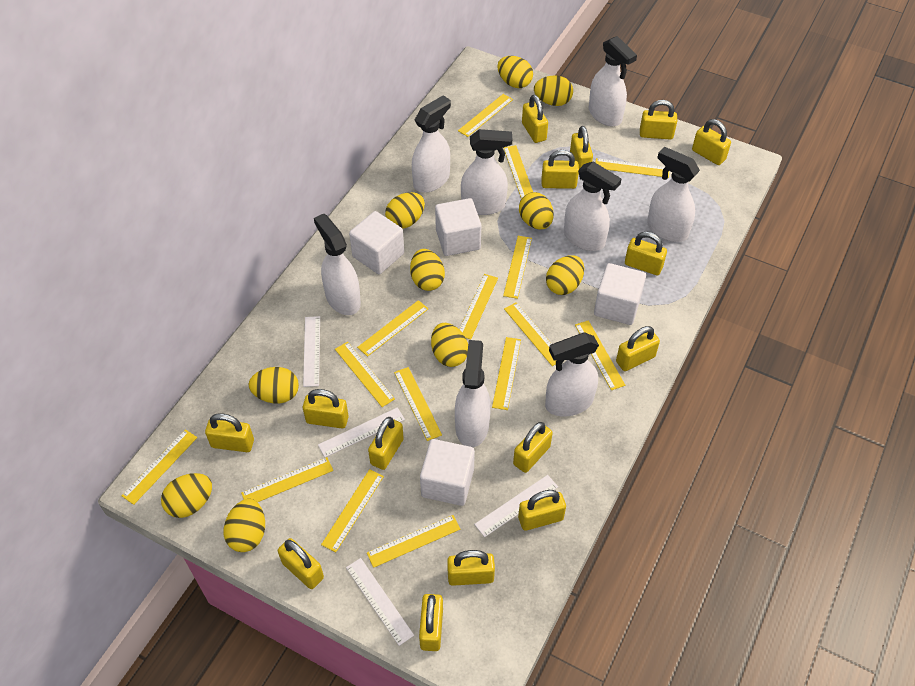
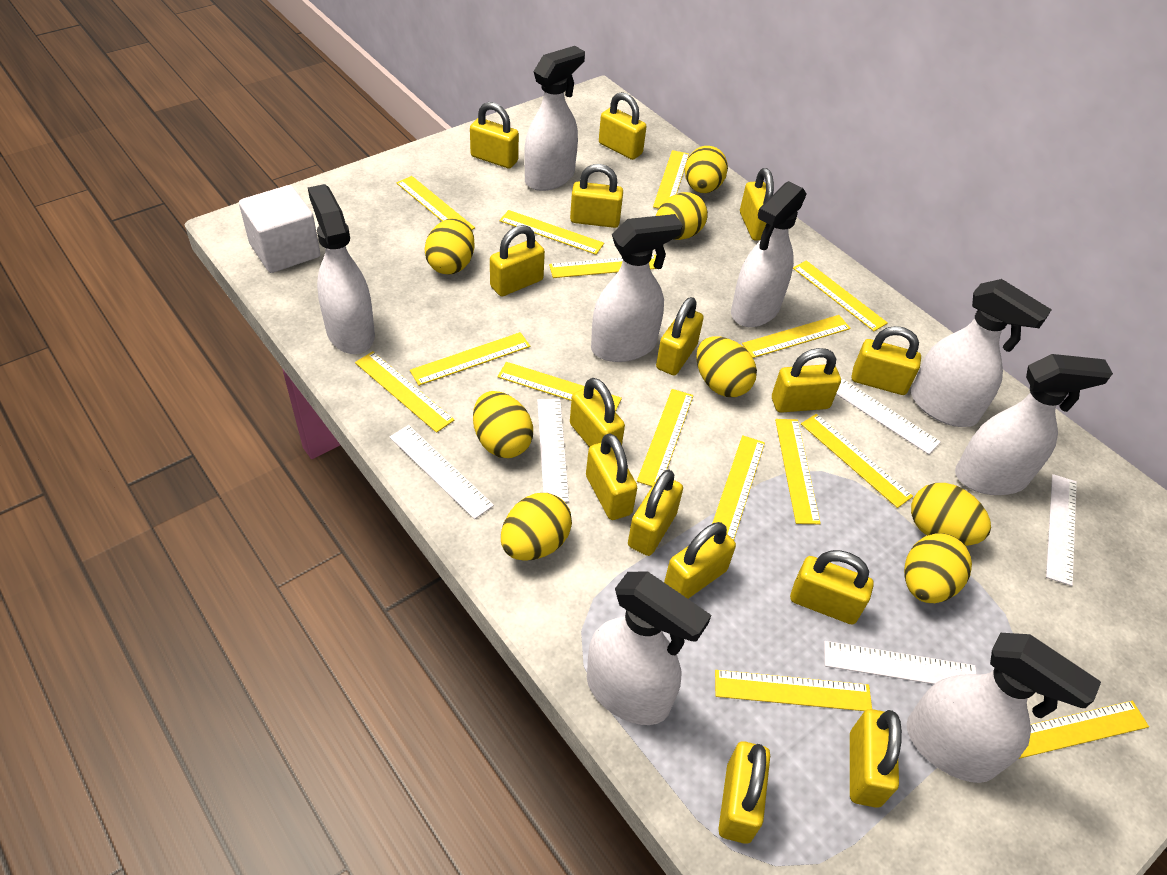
white cube: 4 -> 1
white ruler: 4 -> 5
yellow egg: 10 -> 8

